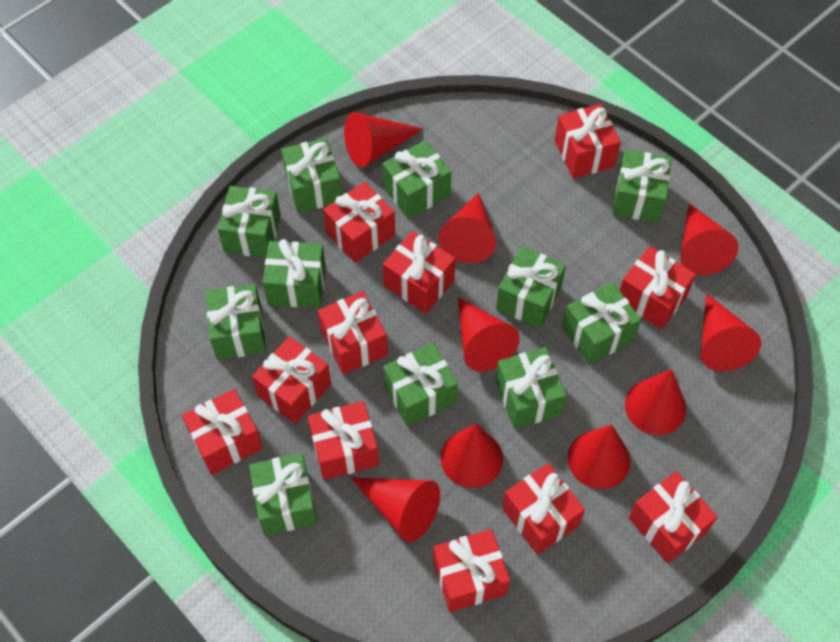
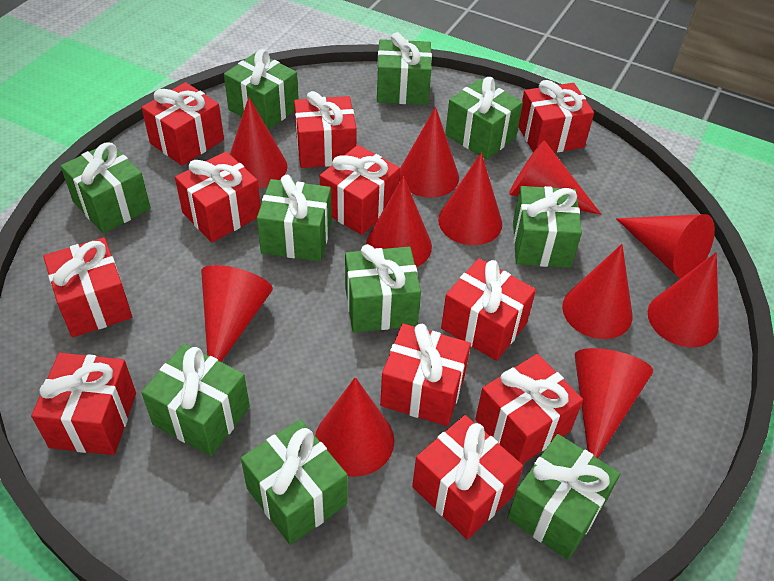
green gift: 11 -> 10
red cone: 9 -> 11

